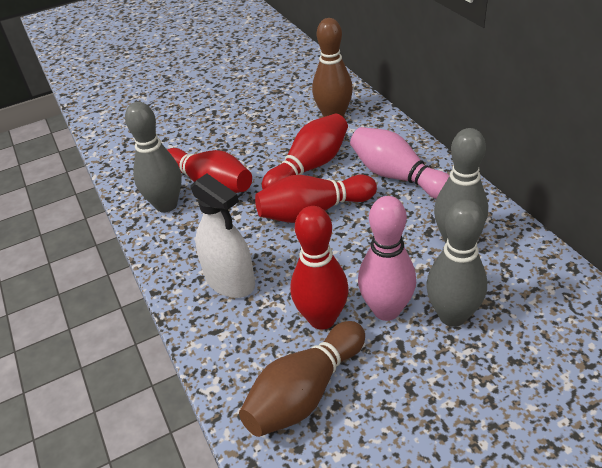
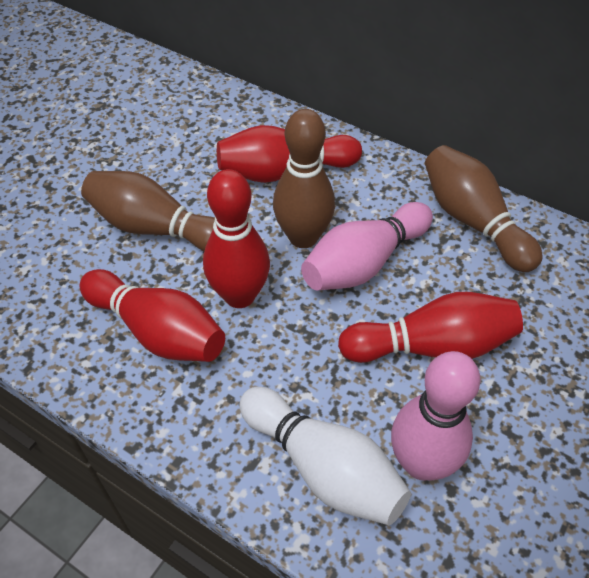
brown bowling pin: 2 -> 3
grey bowling pin: 3 -> 0
white bowling pin: 0 -> 1
white spray bottle: 1 -> 0

